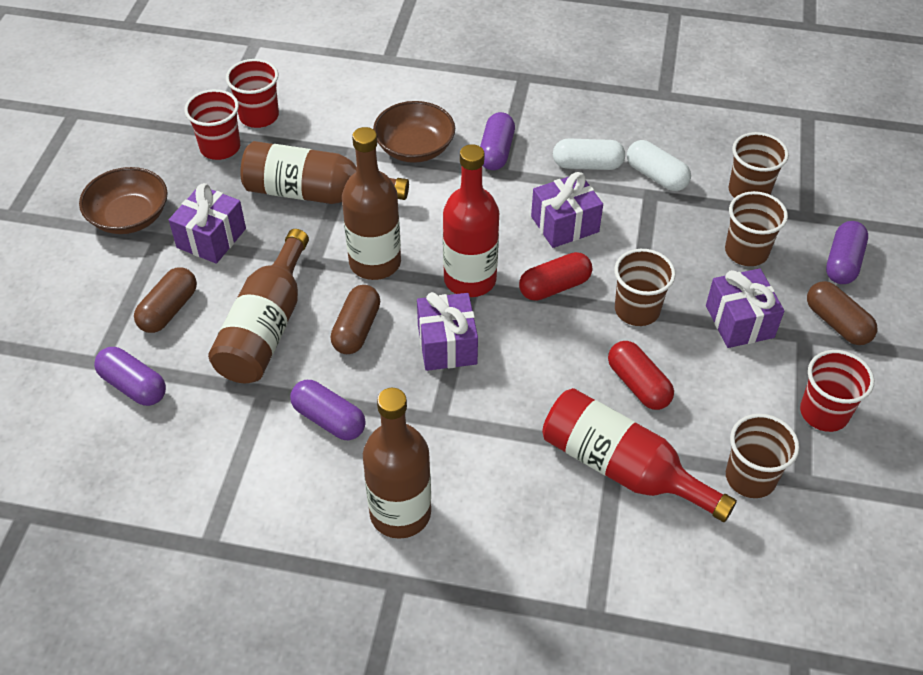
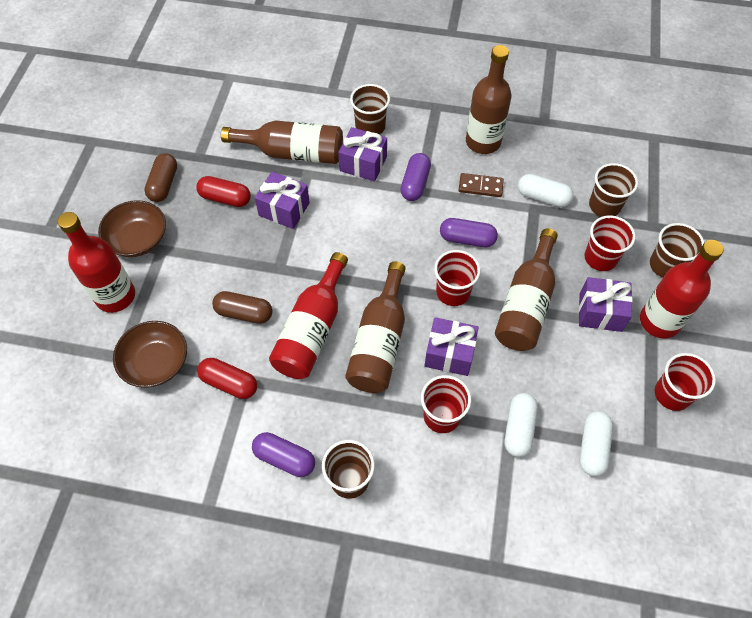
brown capsule: 3 -> 2
brown domino: 0 -> 1
purple capsule: 4 -> 3
red bottle: 2 -> 3
red cup: 3 -> 4
white capsule: 2 -> 3

